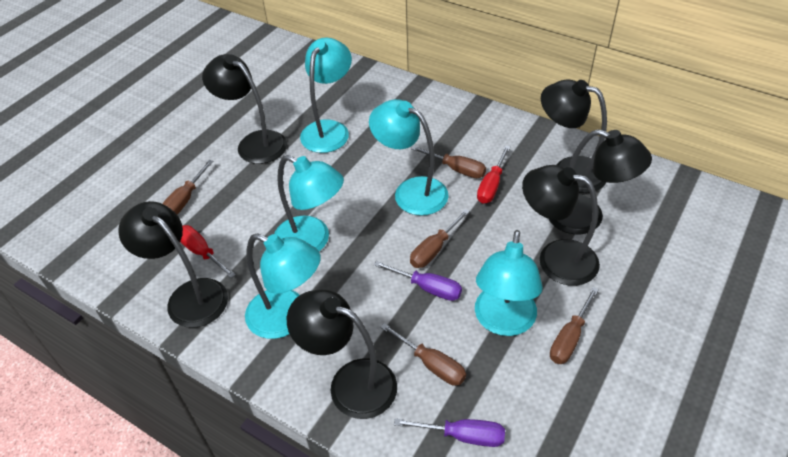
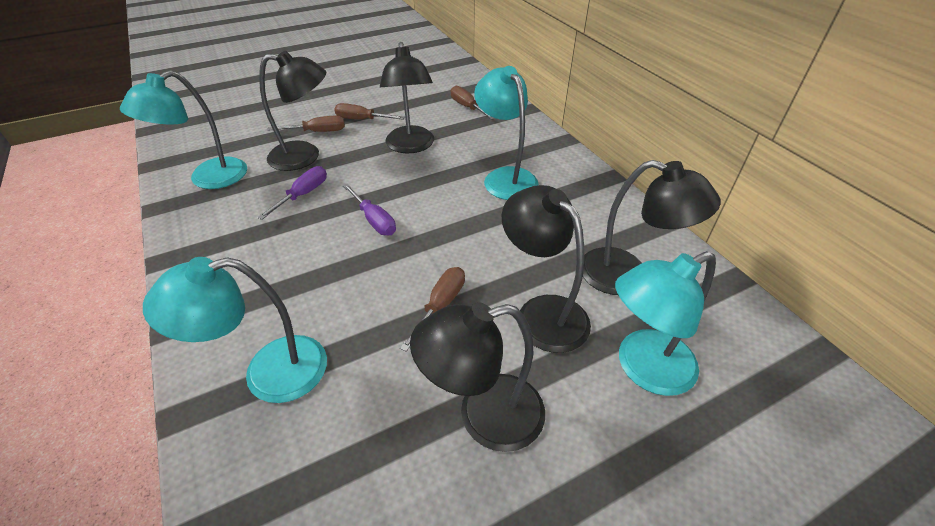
black lamp: 6 -> 5
brown screwdriver: 5 -> 4
red screwdriver: 2 -> 0
turquoise lamp: 5 -> 4

